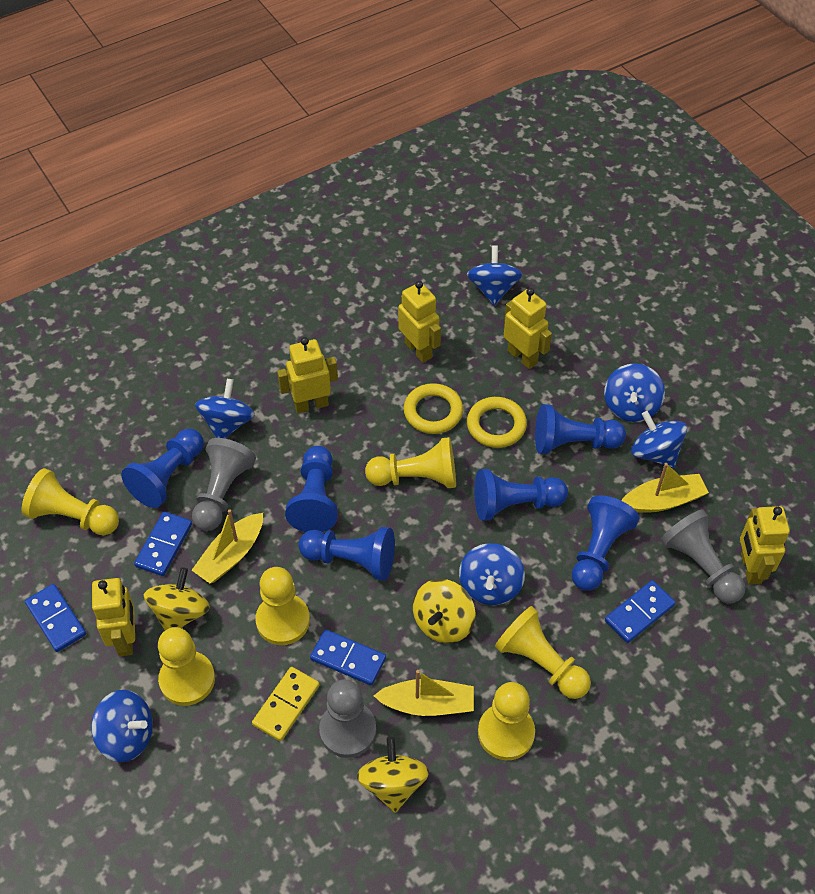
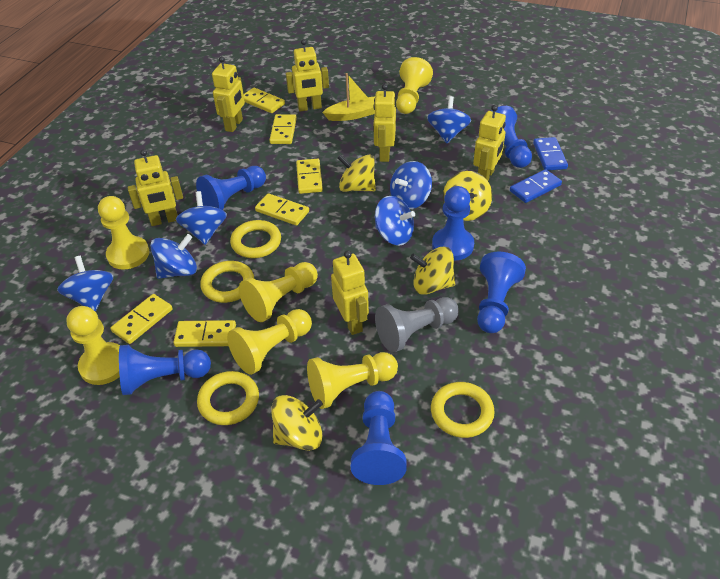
blue domino: 4 -> 2
grey pawn: 3 -> 1
yellow boat: 3 -> 1
yellow domino: 1 -> 6
yellow ring: 2 -> 4
yellow robot: 5 -> 6
yellow spinning top: 3 -> 4

